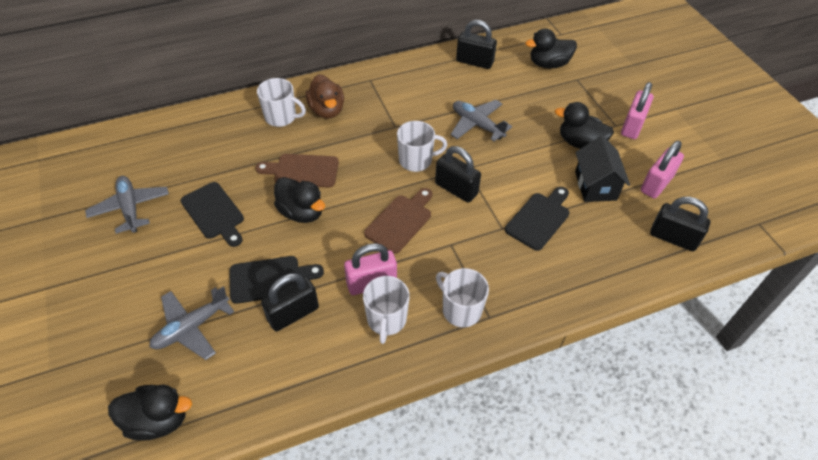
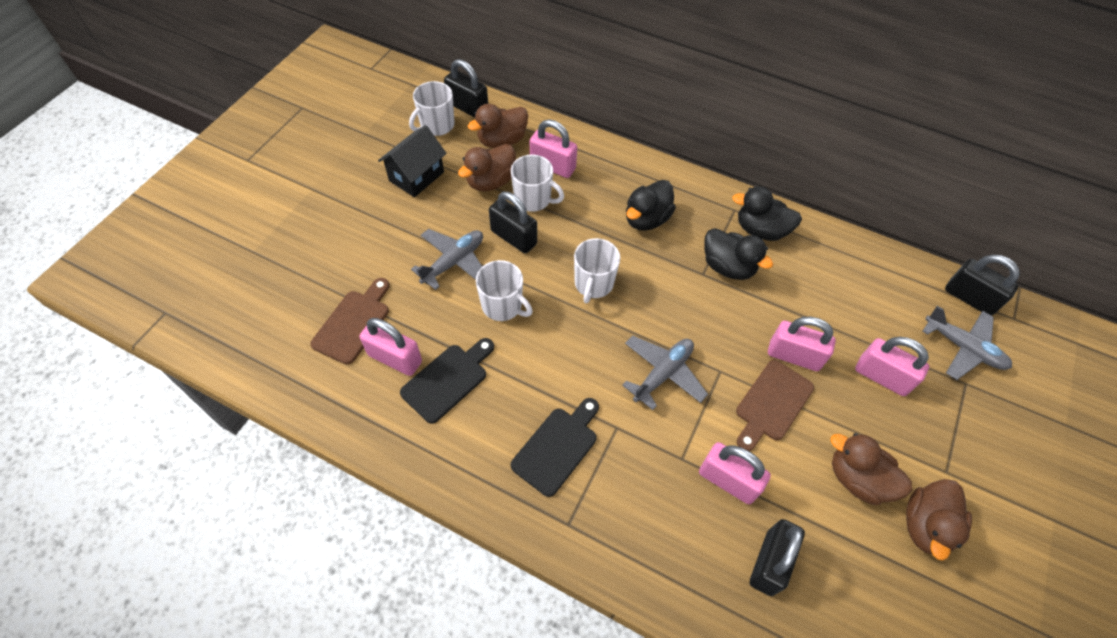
black cutting board: 3 -> 2
black duck: 4 -> 3
brown duck: 1 -> 4
pink padlock: 3 -> 5

